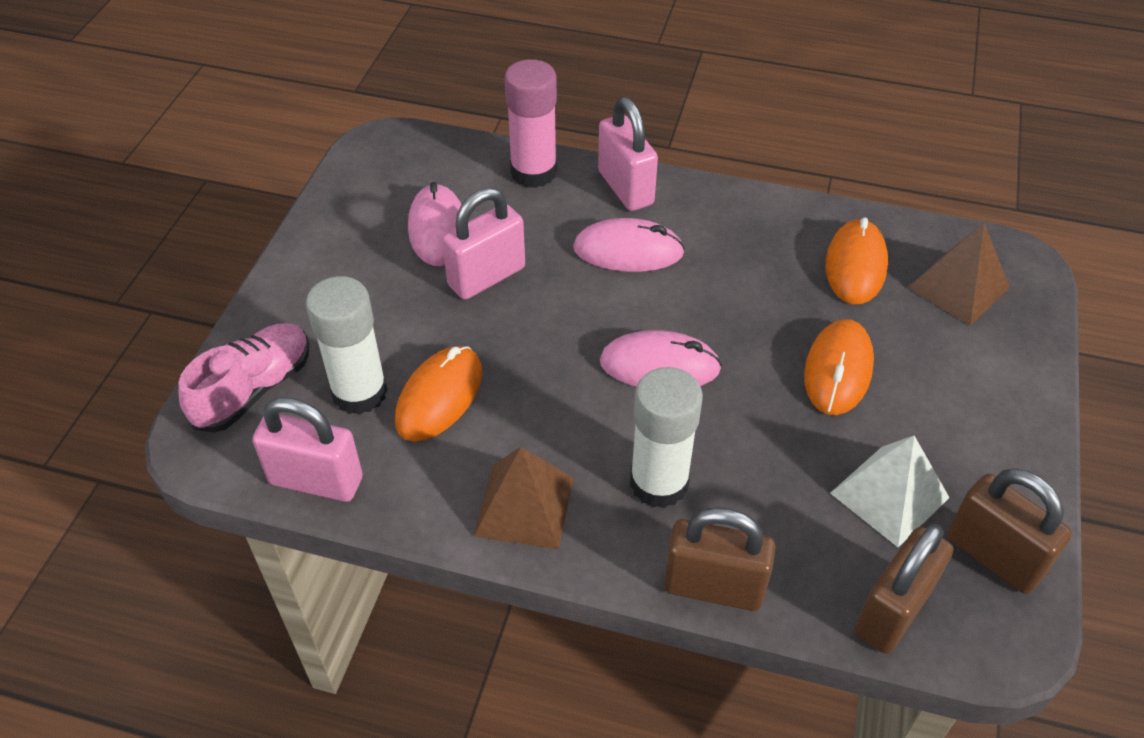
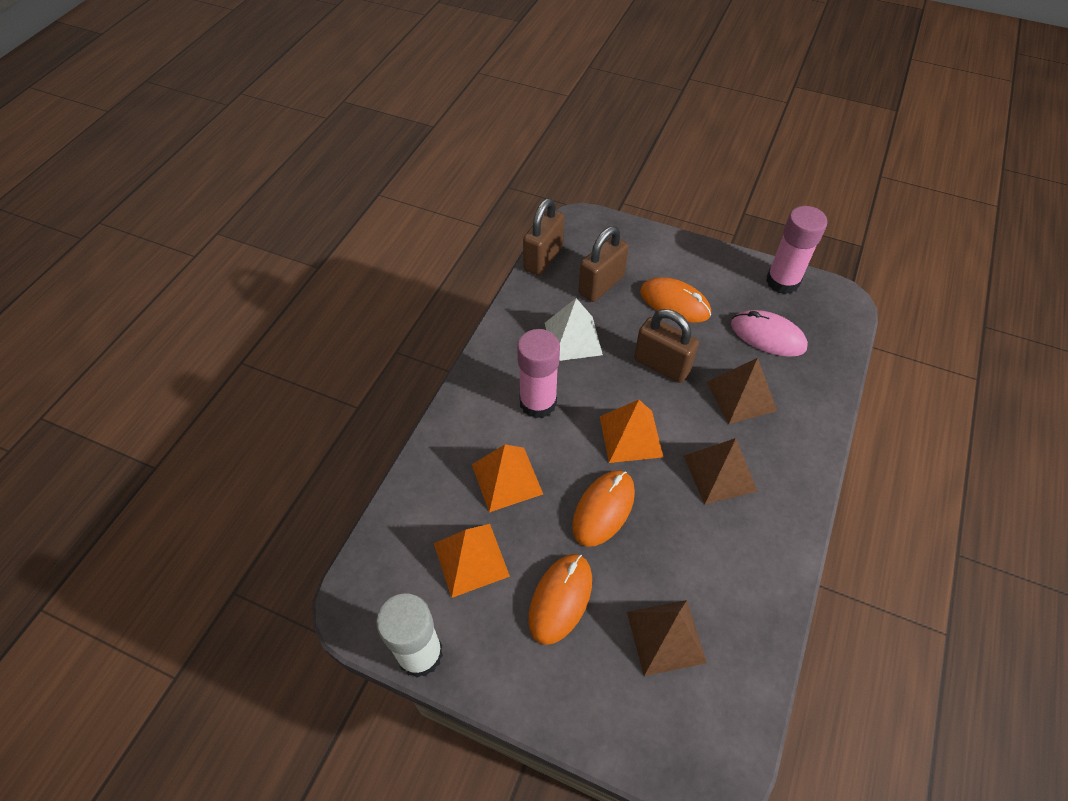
brown pyramid: 2 -> 3
orange pyramid: 0 -> 3
pink glue stick: 1 -> 2
pink mouse: 3 -> 1
pink padlock: 3 -> 0
pink shoe: 1 -> 0
white glue stick: 2 -> 1

